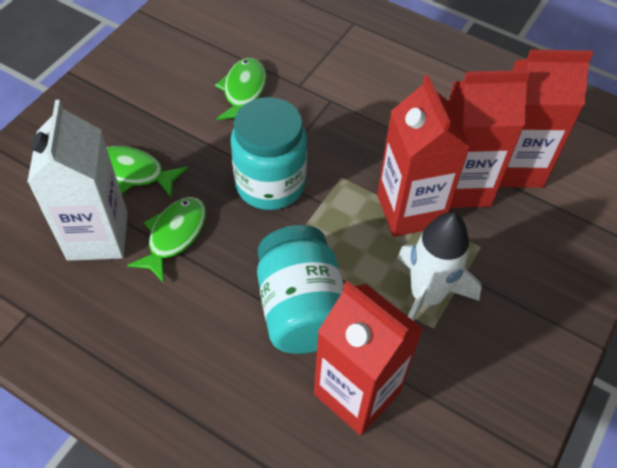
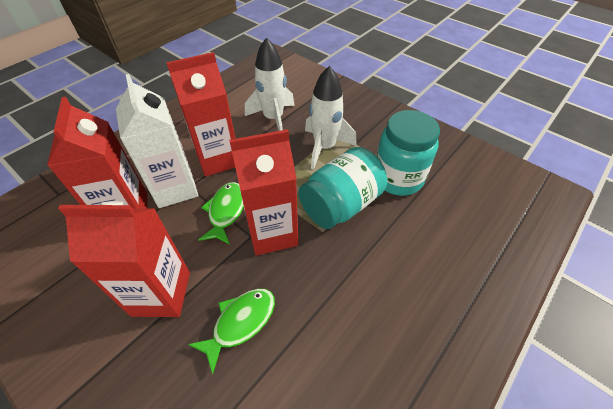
green fish: 3 -> 2
white rocket: 1 -> 2

